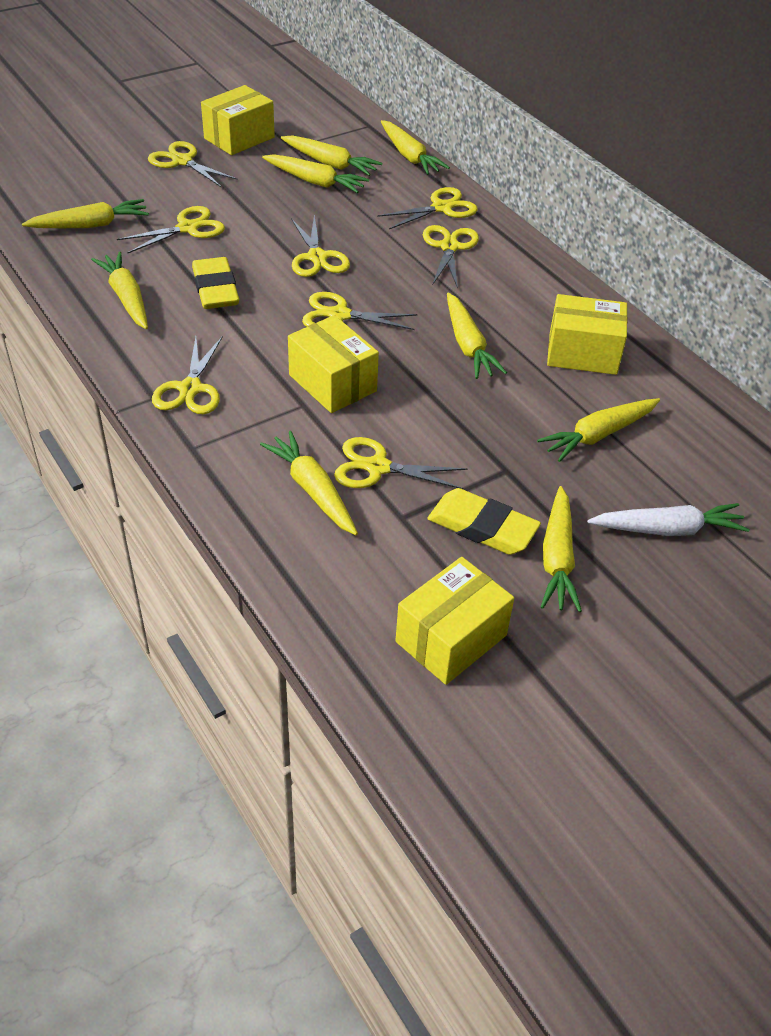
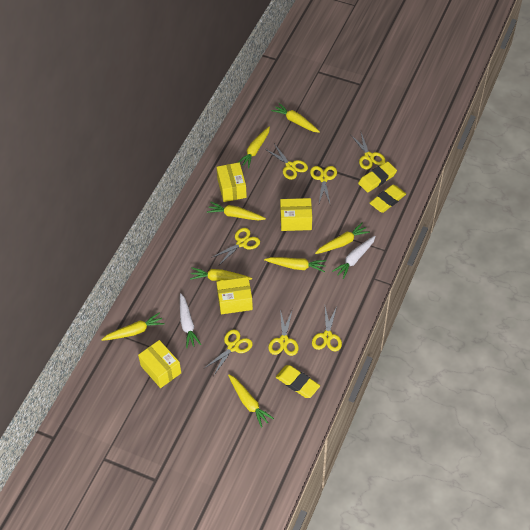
white carrot: 1 -> 2
yellow carrot: 9 -> 8
yellow eraser: 2 -> 3
yellow scissors: 8 -> 7

